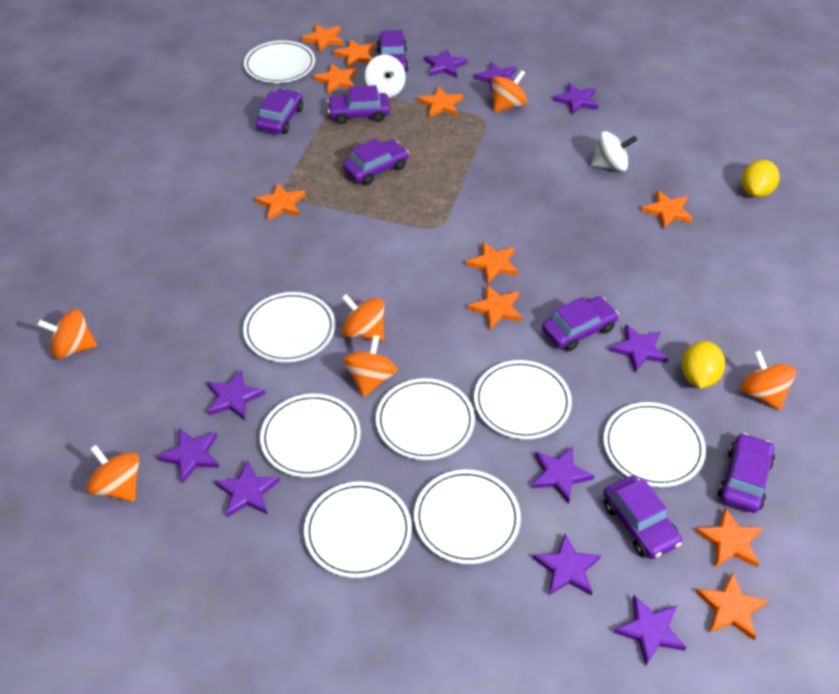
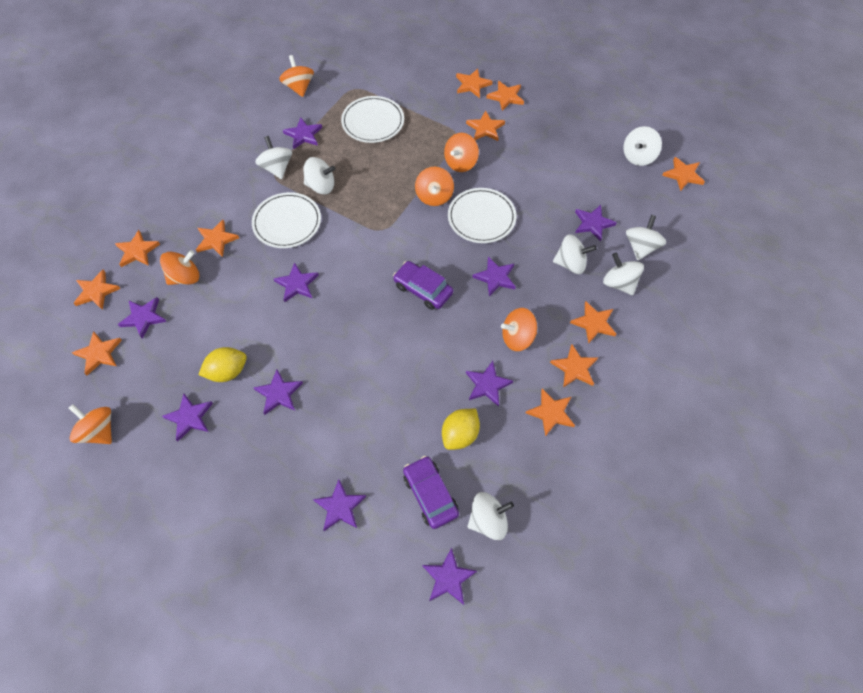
orange star: 10 -> 11
purple car: 7 -> 2
white plate: 8 -> 3
white spinning top: 2 -> 7

